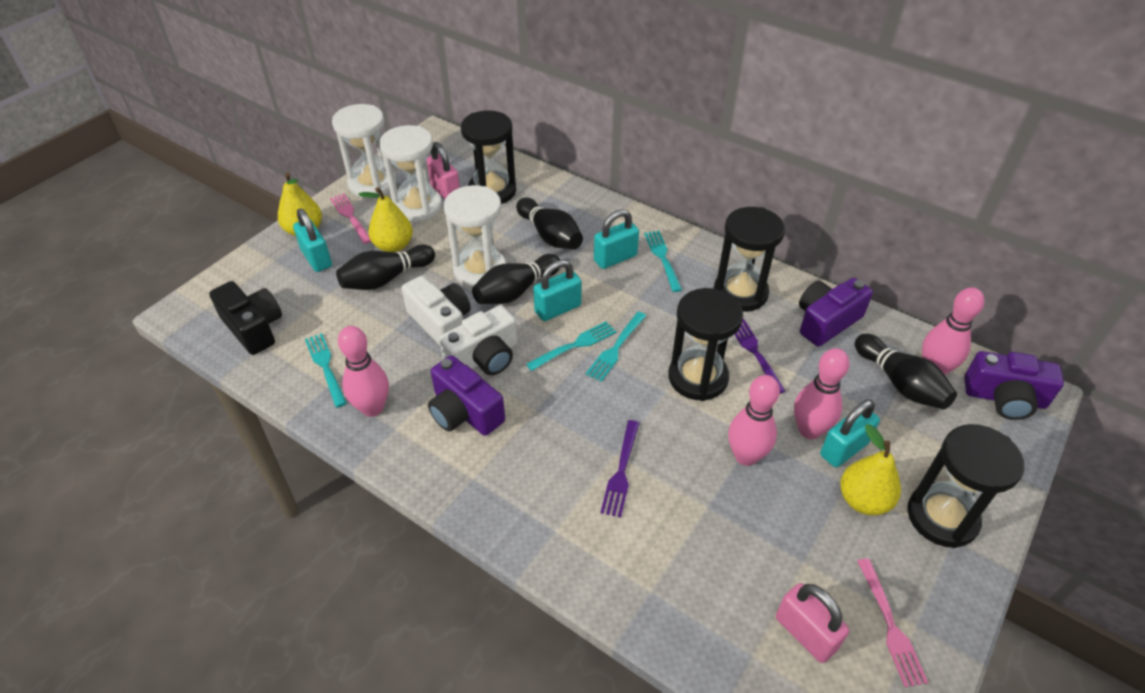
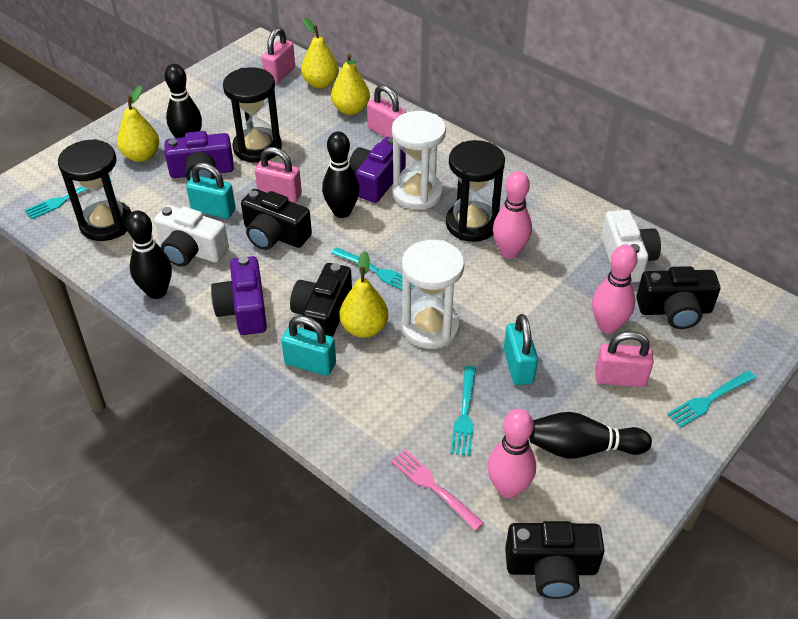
black camera: 1 -> 4
black hourglass: 4 -> 3
pink bowling pin: 4 -> 3
pink fork: 2 -> 1
pink padlock: 2 -> 4
purple fork: 2 -> 0
turquoise padlock: 4 -> 3
white hourglass: 3 -> 2
yellow pear: 3 -> 4

